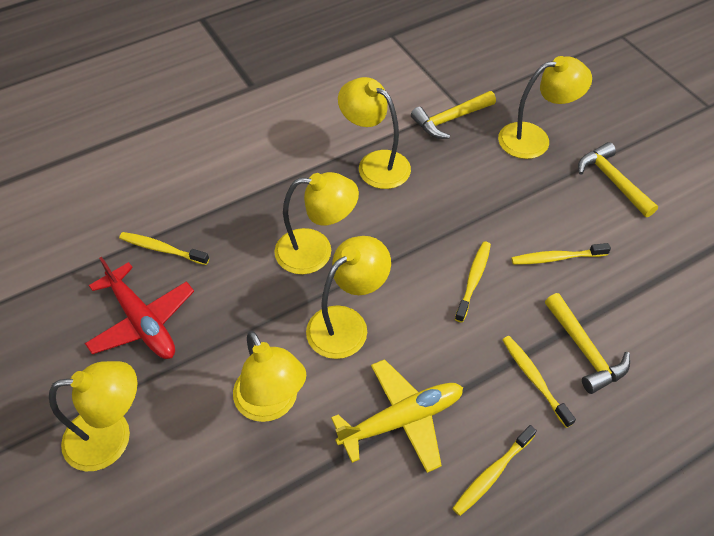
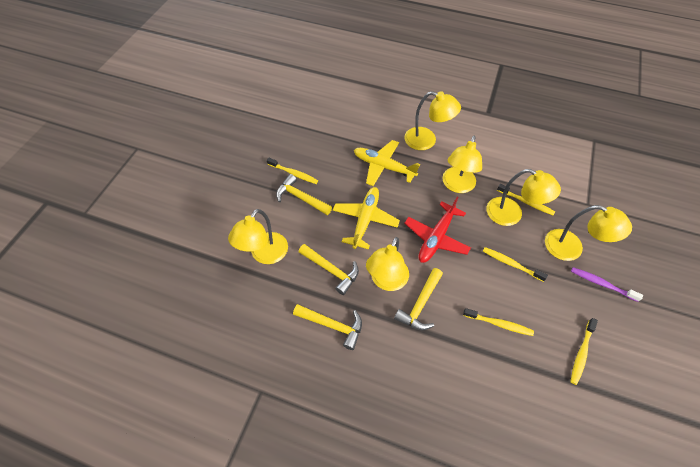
purple toothbrush: 0 -> 1
yellow hammer: 3 -> 4
yellow plane: 1 -> 2

